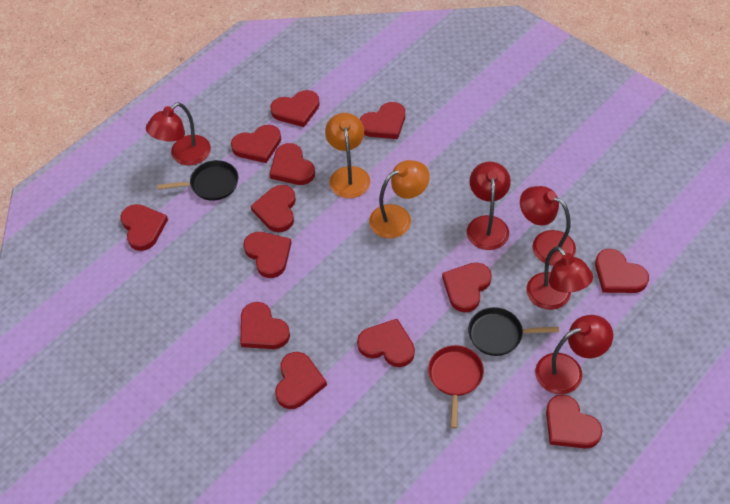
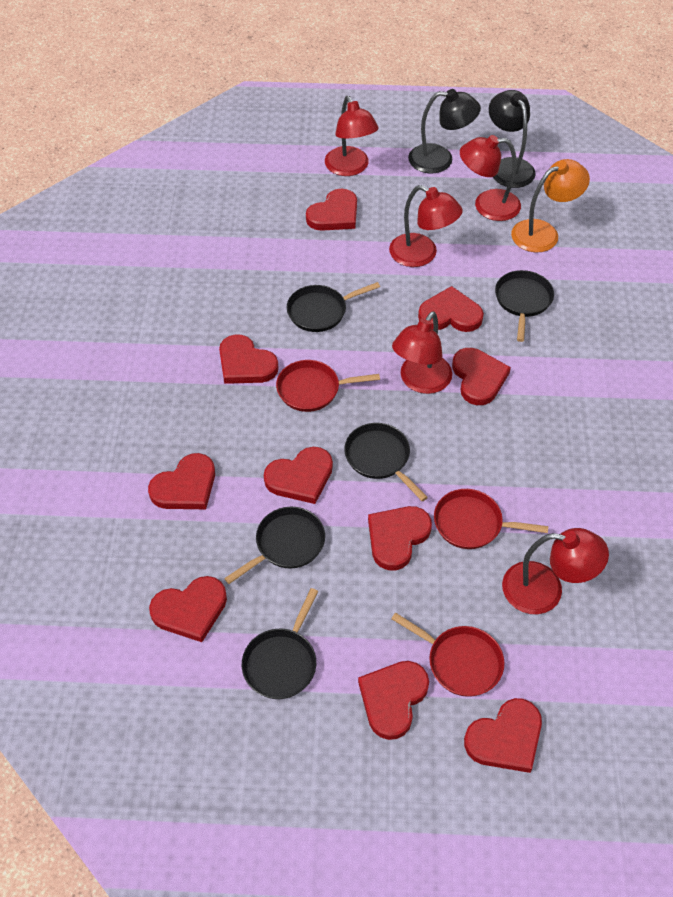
black lamp: 0 -> 2
black pan: 2 -> 5
orange lamp: 2 -> 1
red heart: 13 -> 10
red pan: 1 -> 3

